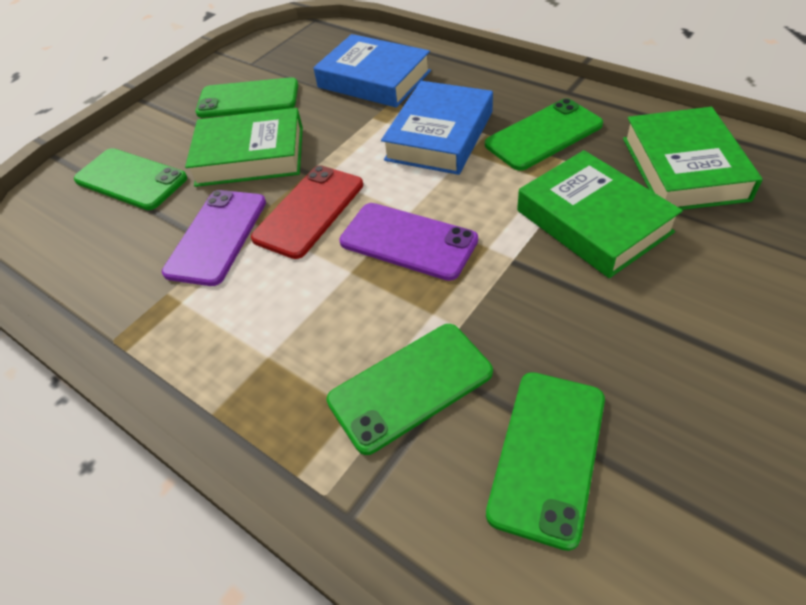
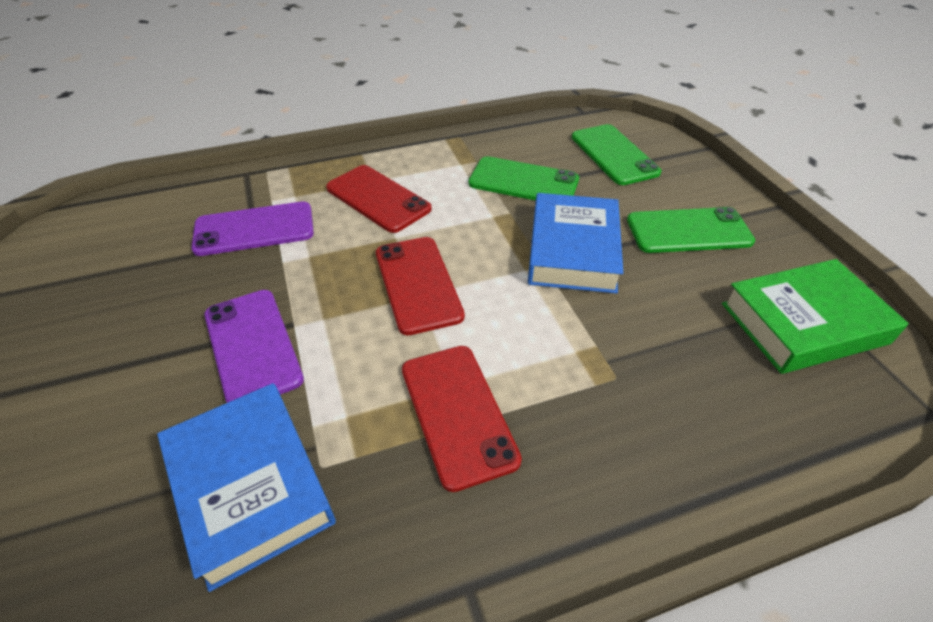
green book: 3 -> 1
green phone: 5 -> 3
red phone: 1 -> 3

